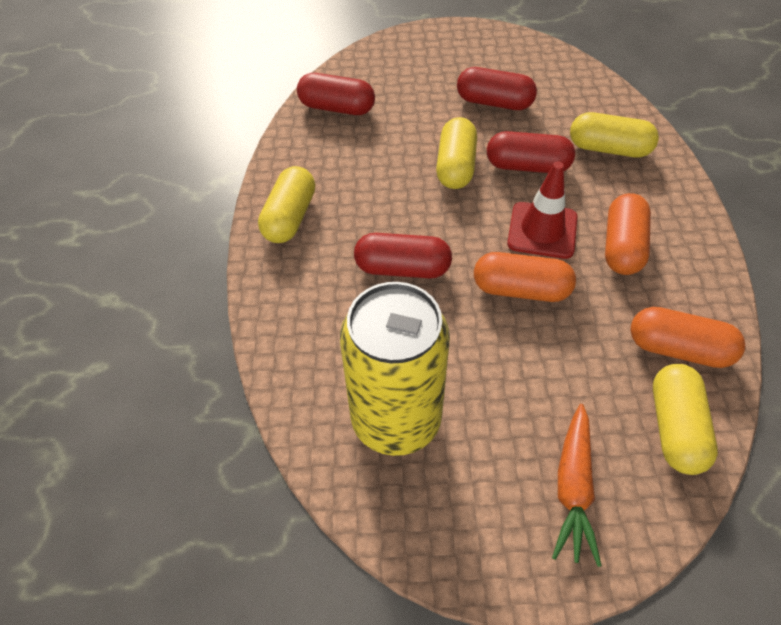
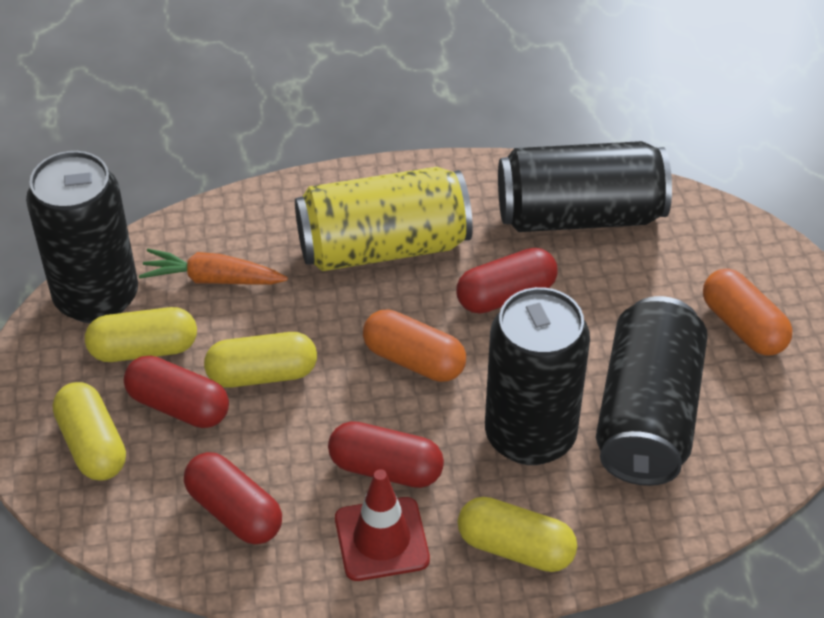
black can: 0 -> 4
orange capsule: 3 -> 2

